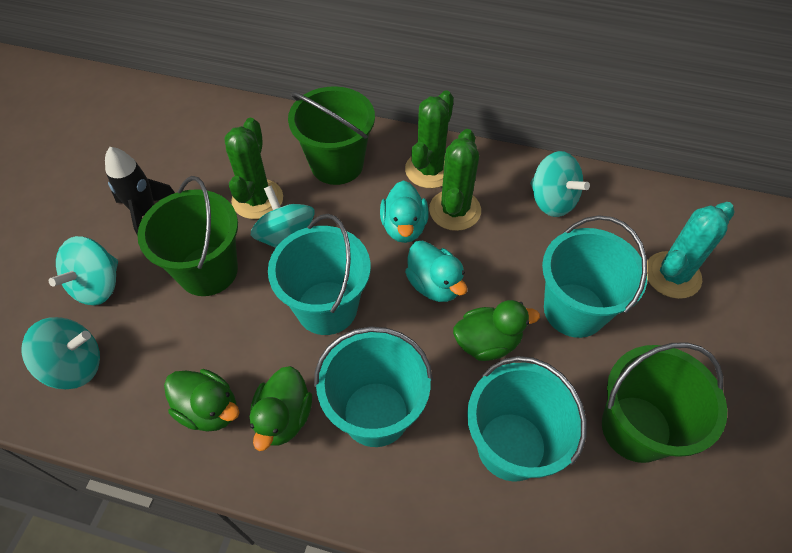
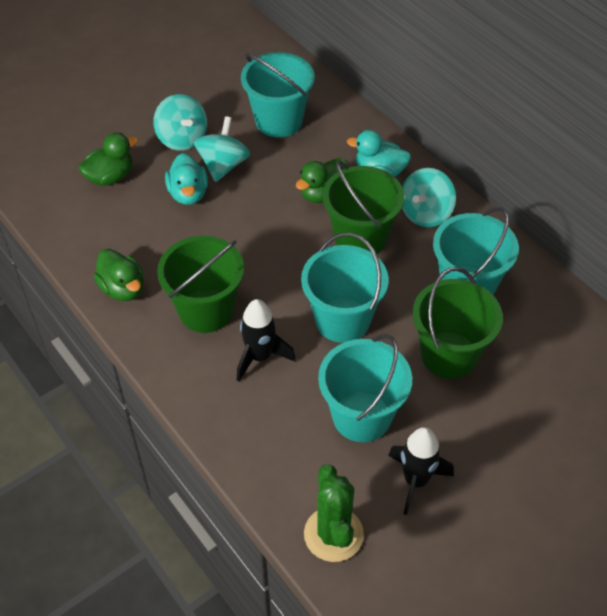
black rocket: 1 -> 2
green cactus: 3 -> 1
turquoise cactus: 1 -> 0
turquoise spinning top: 4 -> 3

